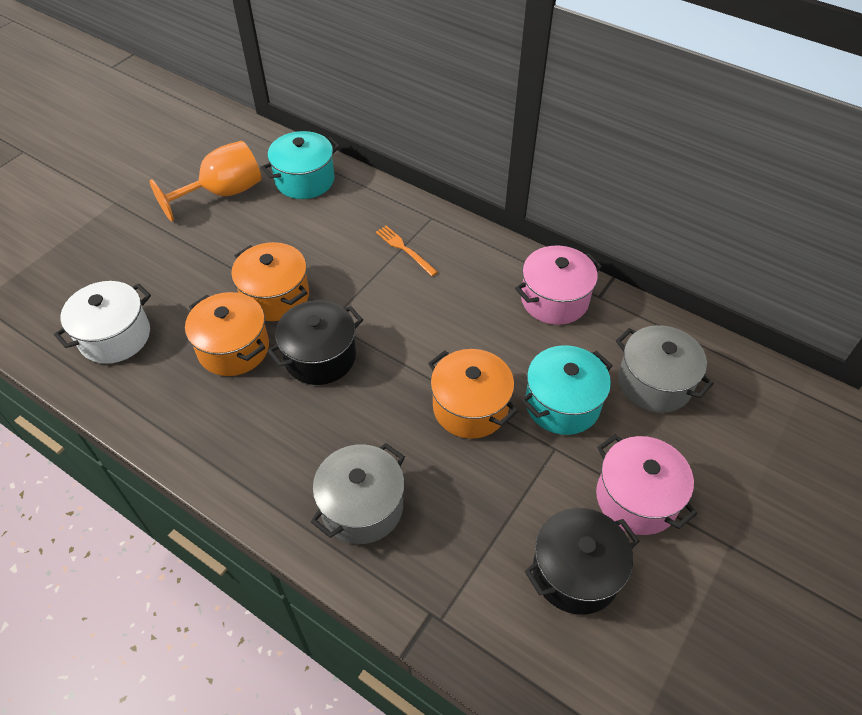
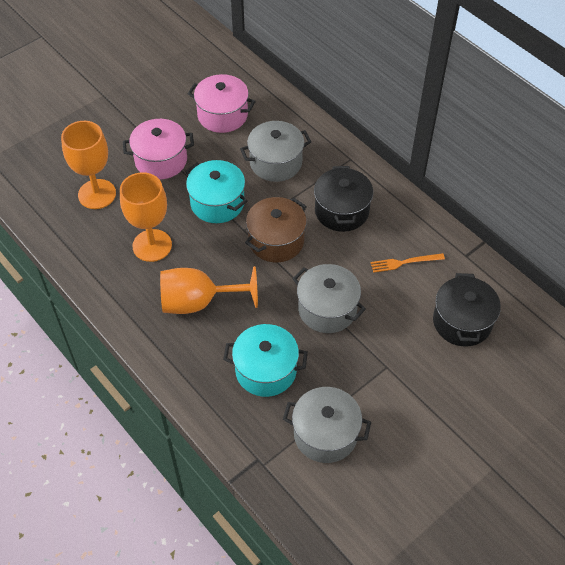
brown pot: 0 -> 1
grey pot: 2 -> 3
orange goblet: 1 -> 3
orange pot: 3 -> 0
white pot: 1 -> 0

